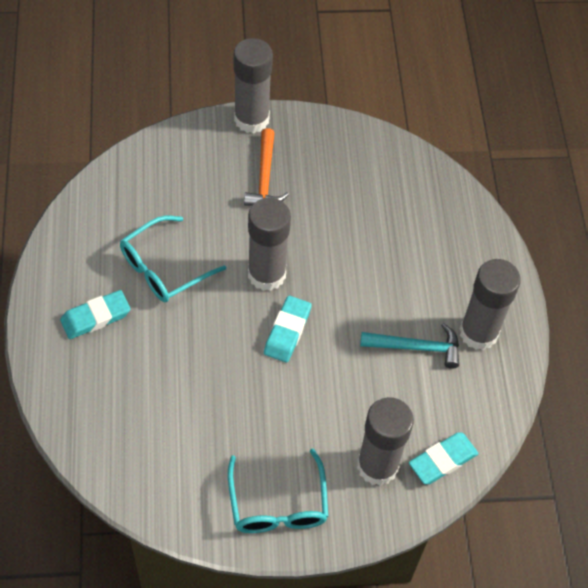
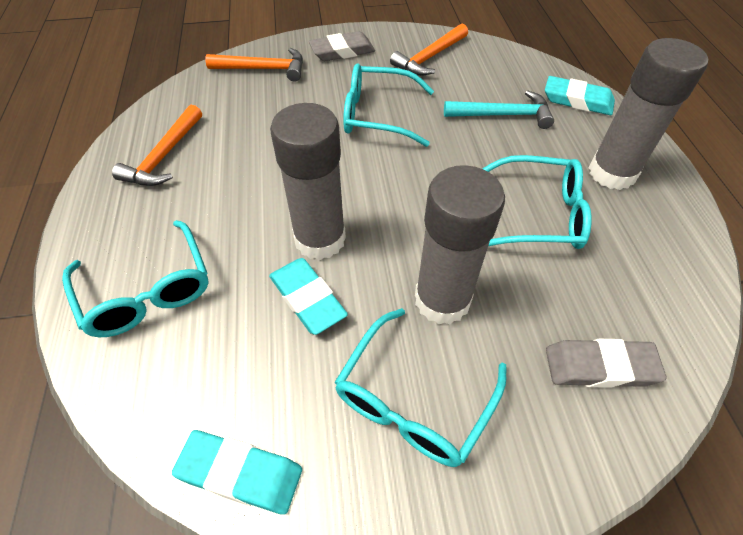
grey eraser: 0 -> 2
grey glue stick: 4 -> 3
orange hammer: 1 -> 3
turquoise glasses: 2 -> 4

